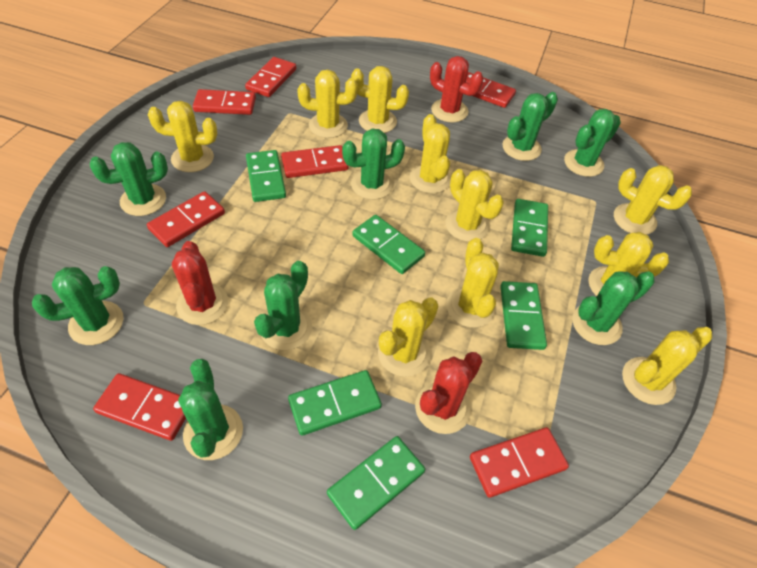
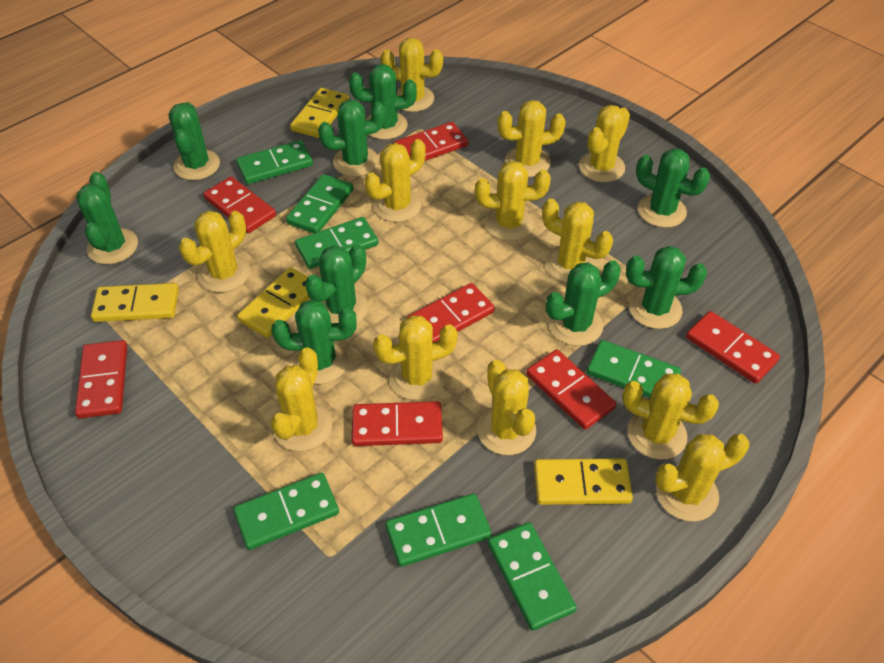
green cactus: 8 -> 9
green domino: 6 -> 7
red cactus: 3 -> 0
yellow cactus: 10 -> 12
yellow domino: 0 -> 4

